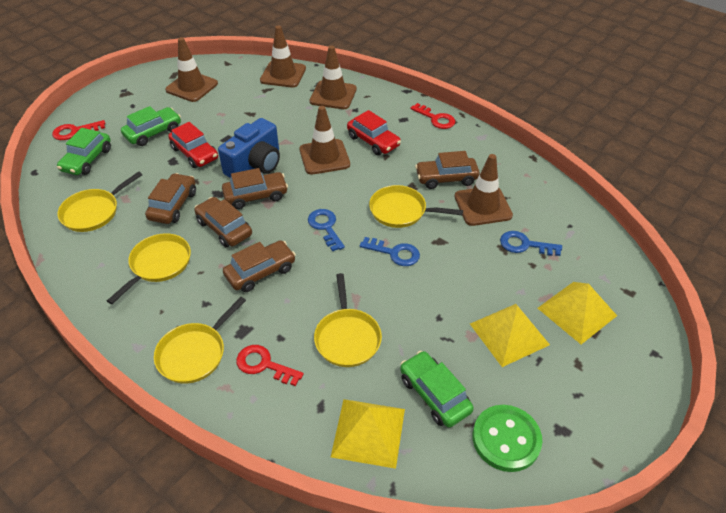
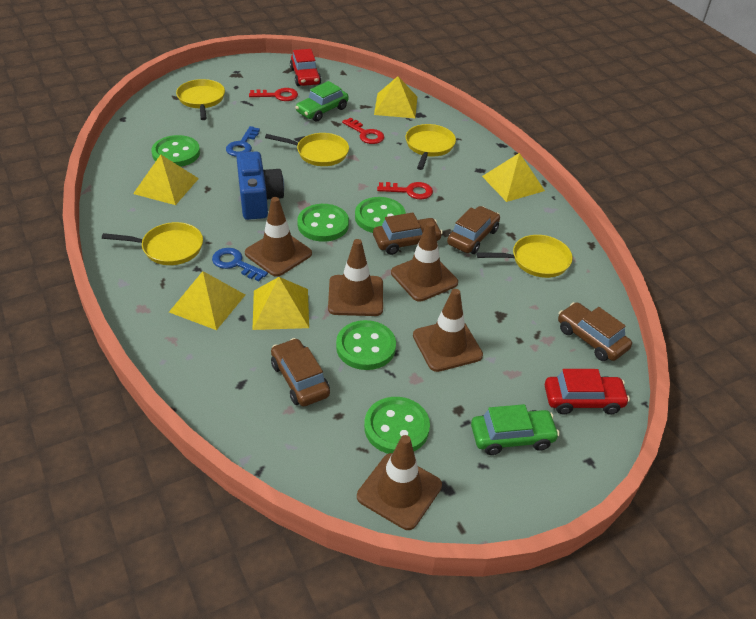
blue key: 3 -> 2
brown car: 5 -> 4
green button: 1 -> 5
green car: 3 -> 2
yellow pyramid: 3 -> 5

